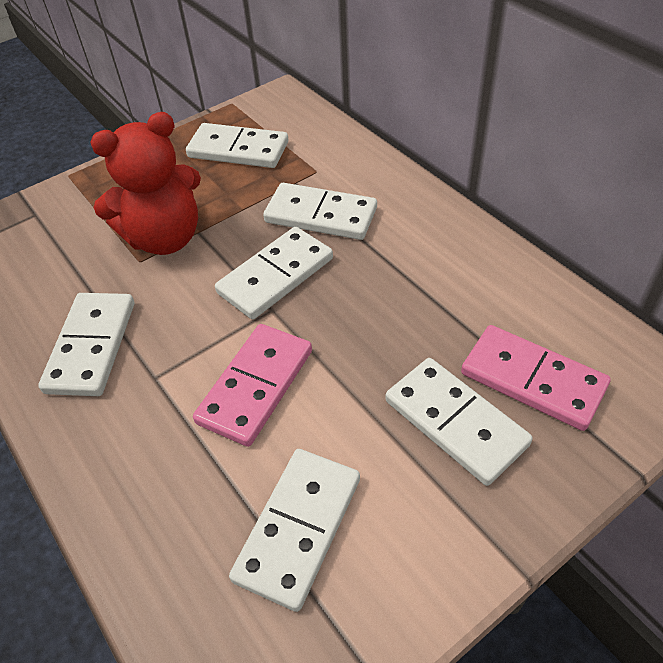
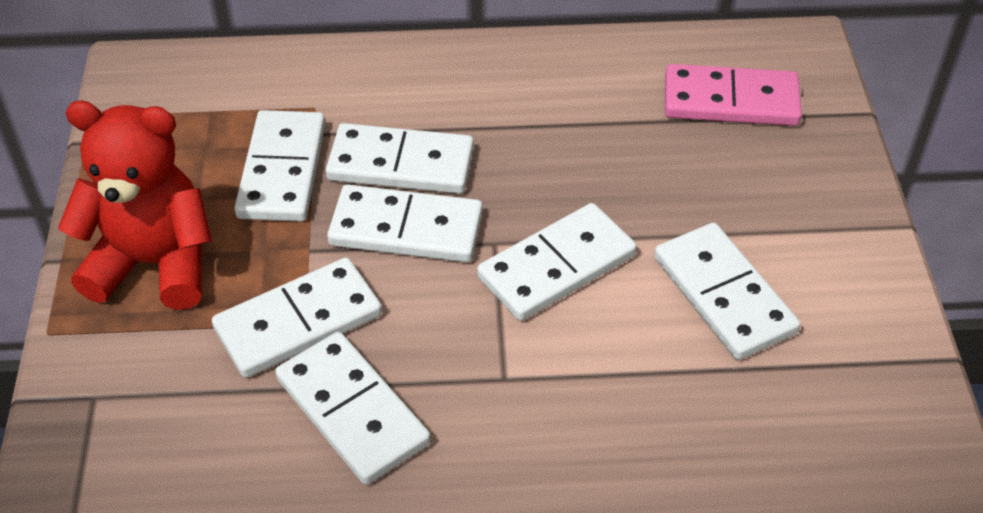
pink domino: 2 -> 1
white domino: 6 -> 7

